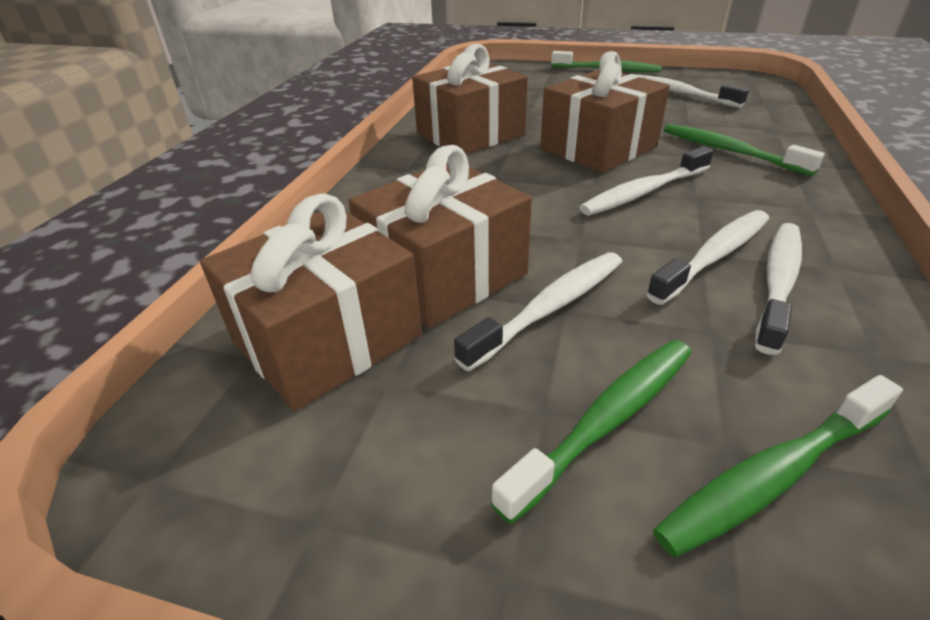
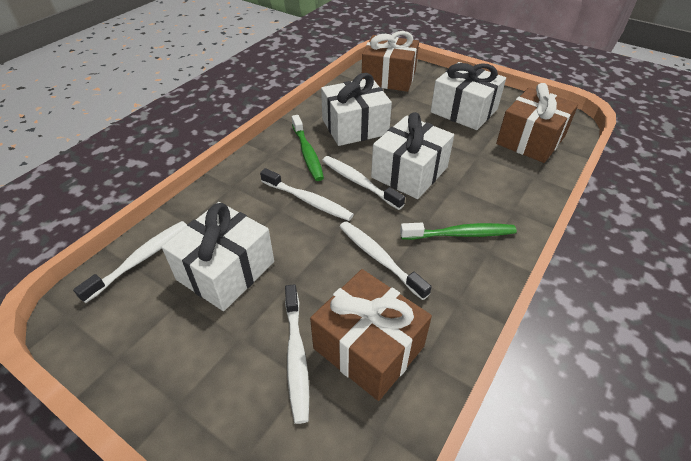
brown gift: 4 -> 3
green toothbrush: 4 -> 2
white gift: 0 -> 4

